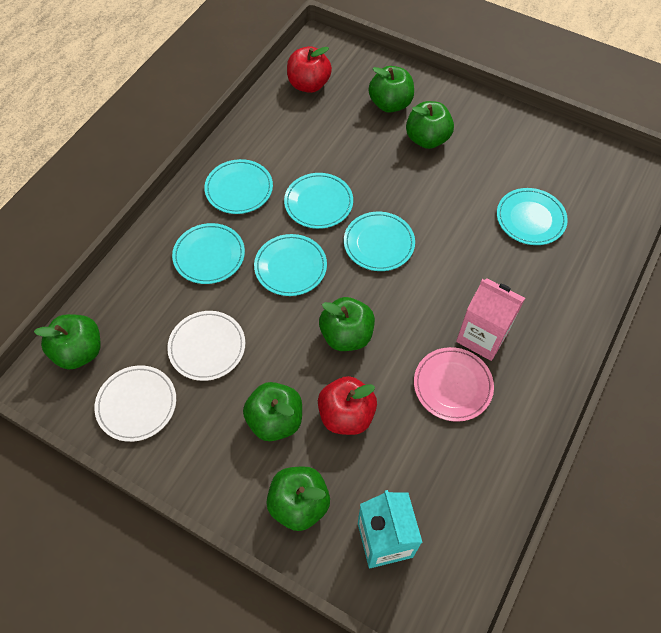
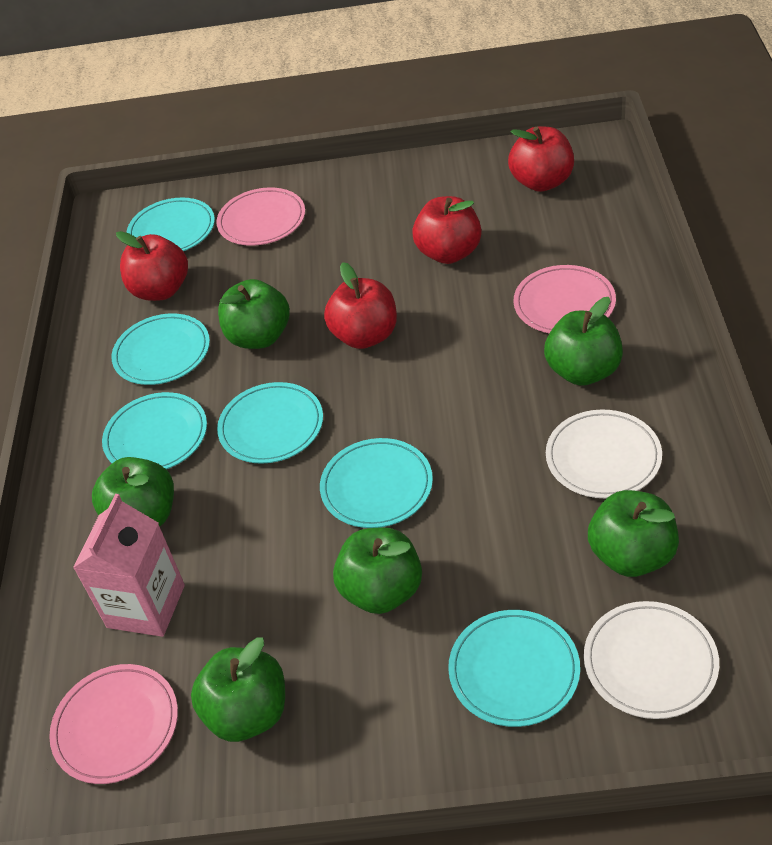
pink plate: 1 -> 3
red apple: 2 -> 4
turquoise carton: 1 -> 0

